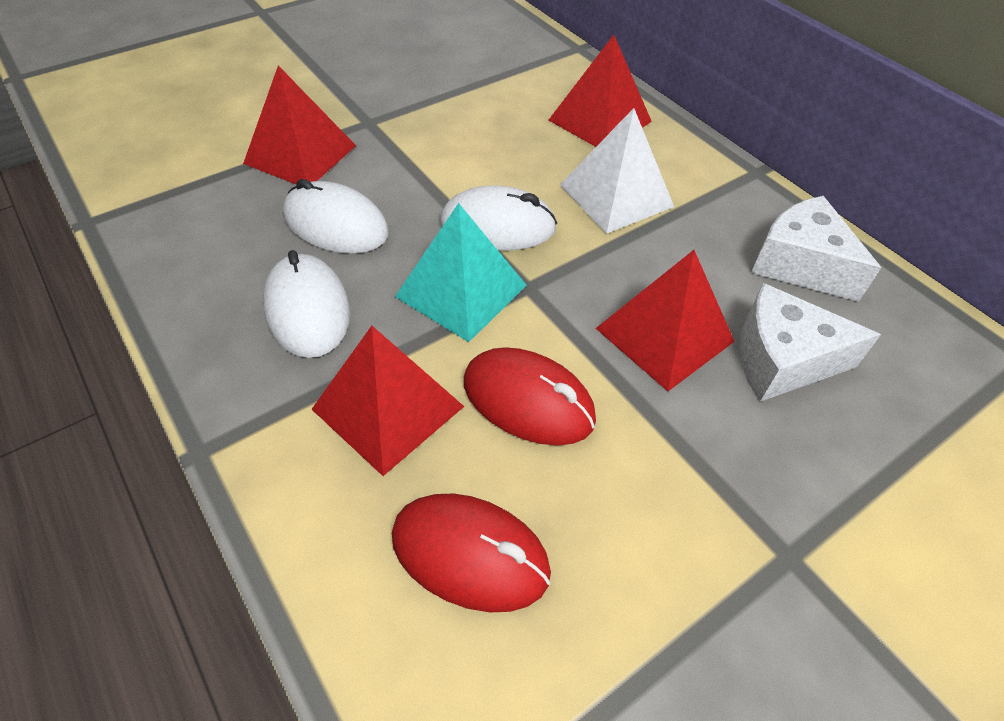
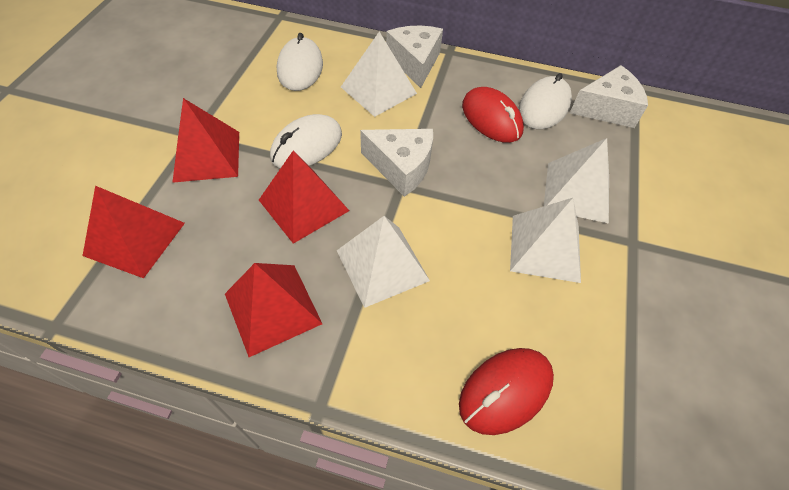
turquoise pyramid: 1 -> 0
white cheese: 2 -> 3
white pyramid: 1 -> 4

